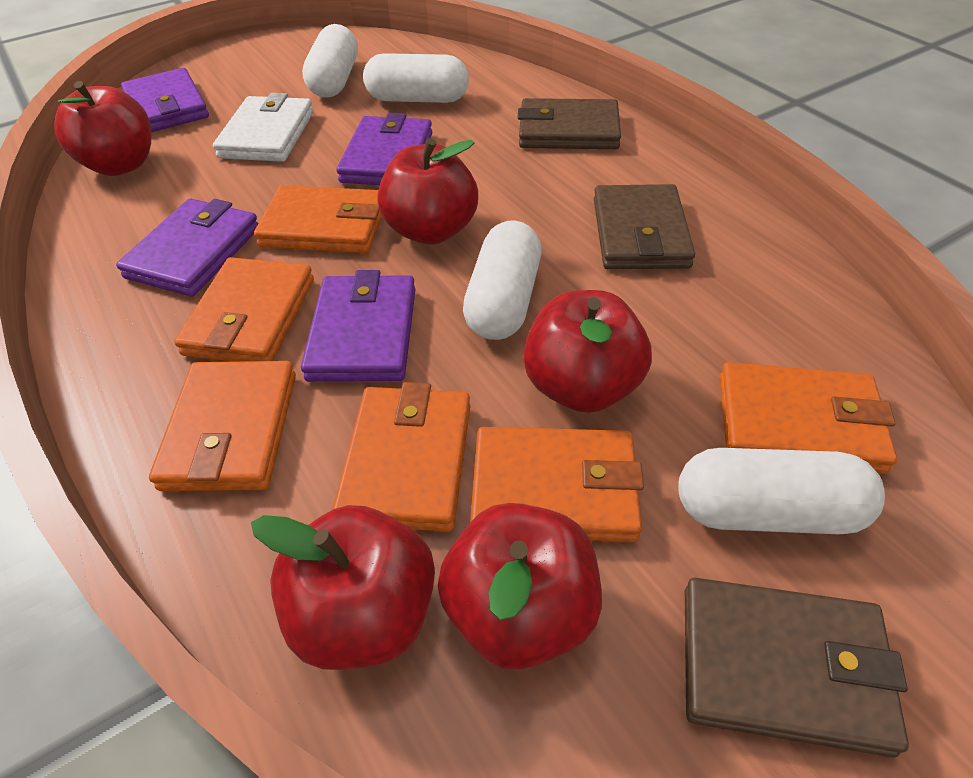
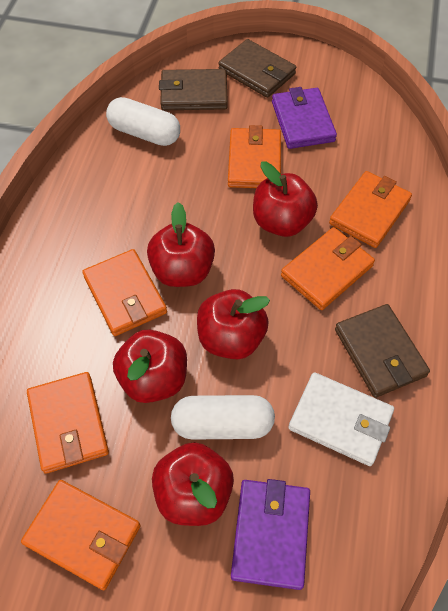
purple wallet: 4 -> 2
white capsule: 4 -> 2

